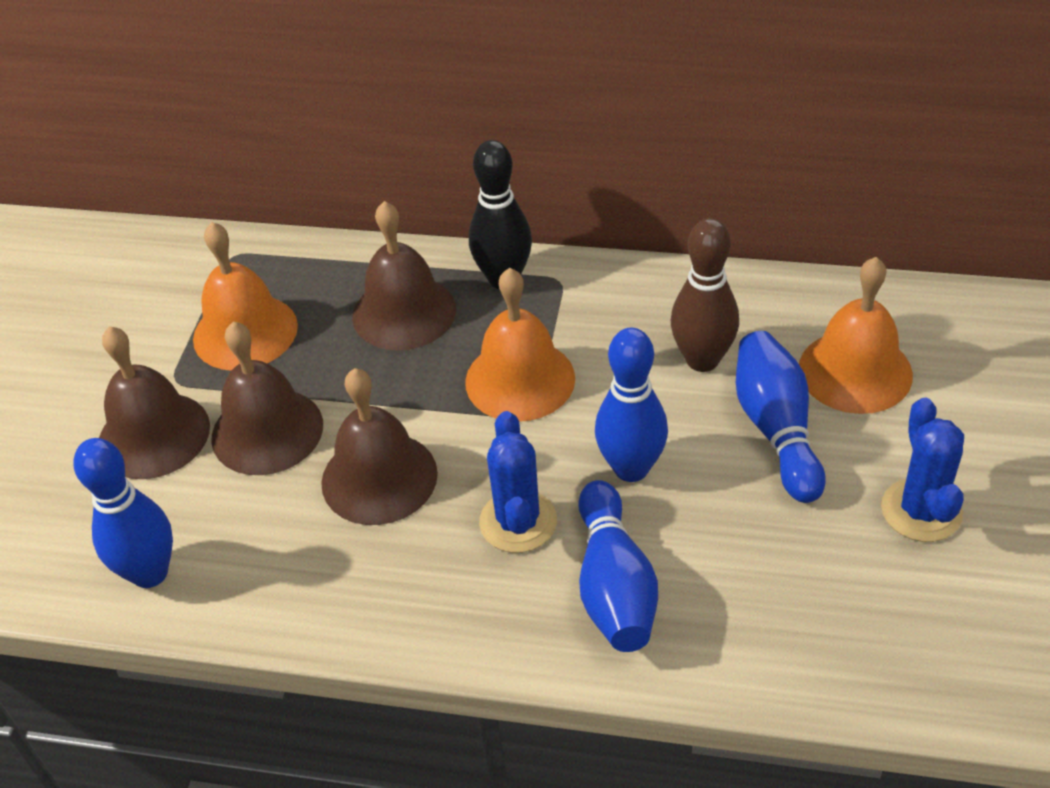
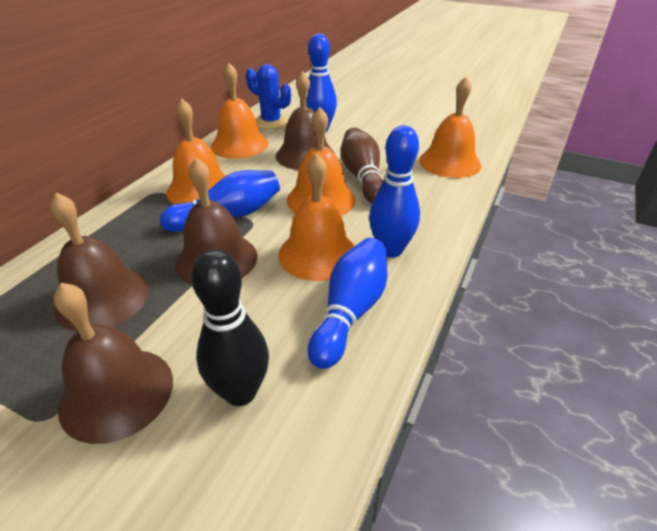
blue cactus: 2 -> 1
orange bell: 3 -> 5

